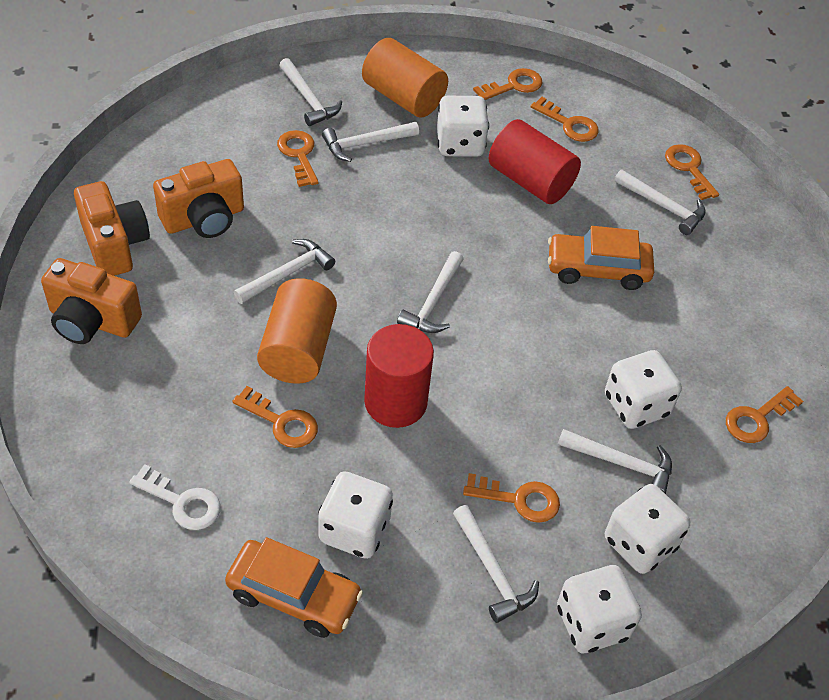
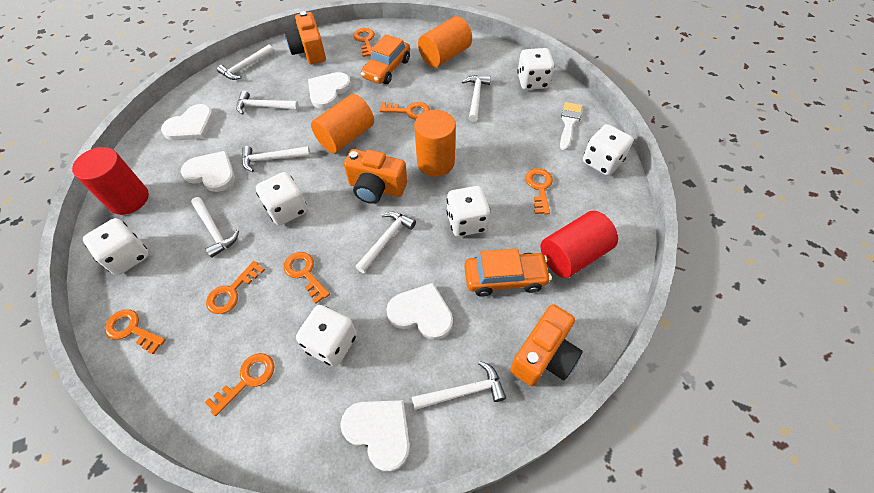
orange cylinder: 2 -> 3
white brush: 0 -> 1
white dice: 5 -> 6
white heart: 0 -> 5
white key: 1 -> 0

